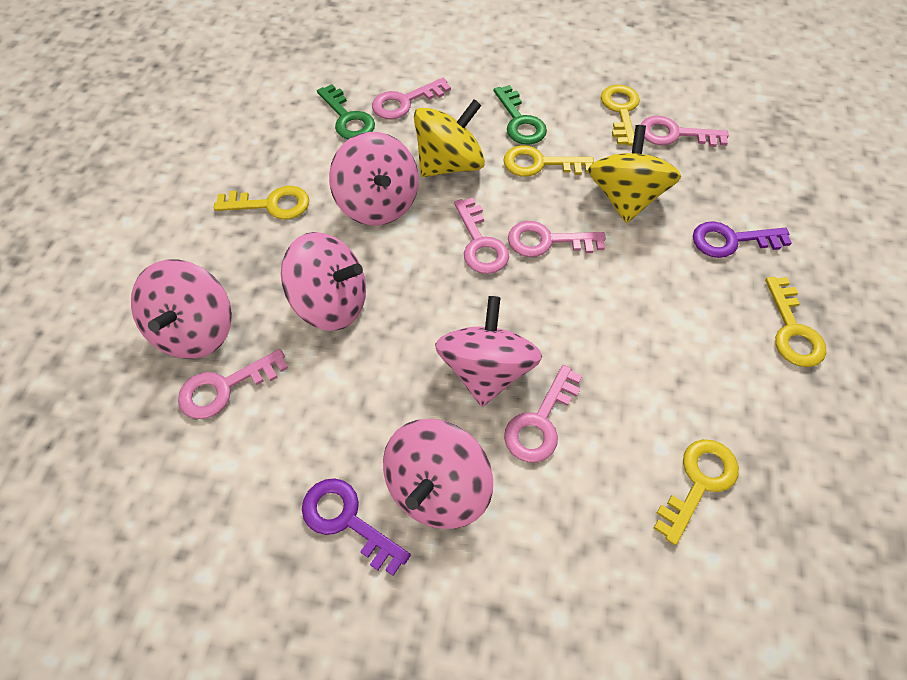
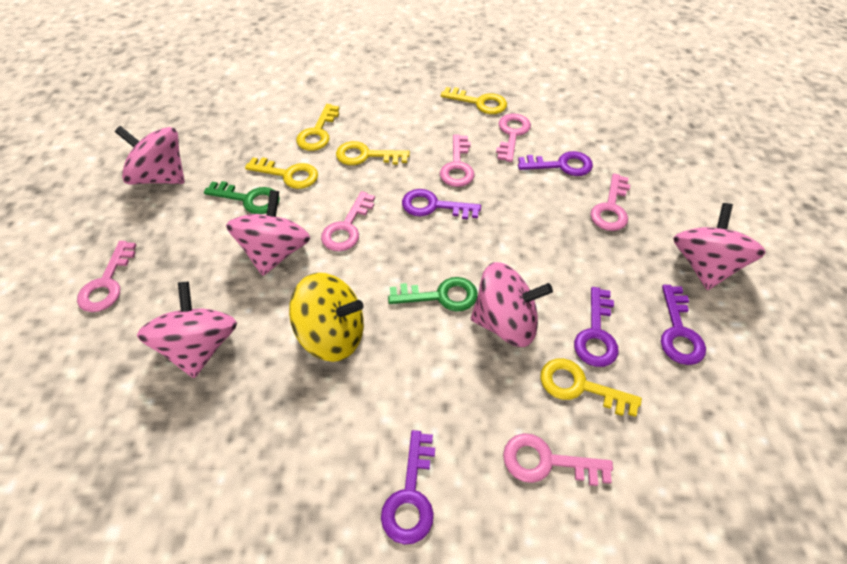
purple key: 2 -> 5
yellow spinning top: 2 -> 1

